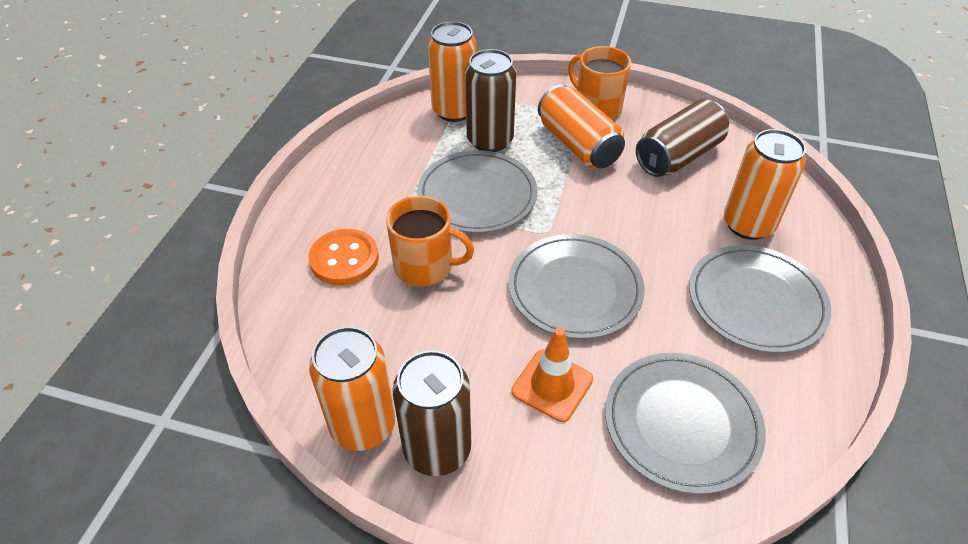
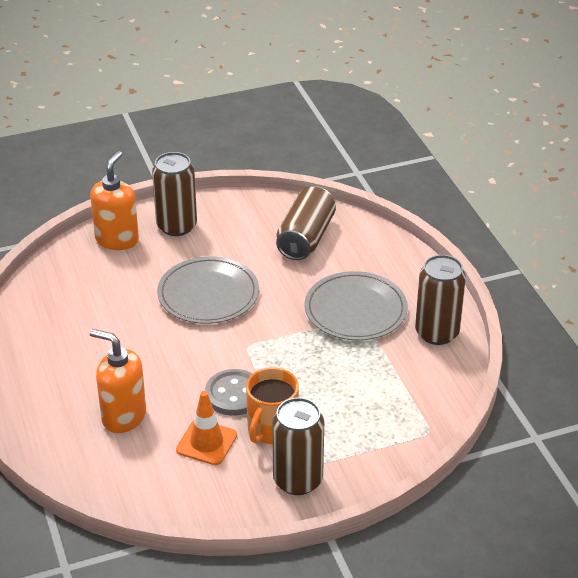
brown can: 3 -> 4
grey button: 0 -> 1
grey plate: 4 -> 2
orange button: 1 -> 0
orange can: 4 -> 0
orange mug: 2 -> 1
orange soap dispenser: 0 -> 2

